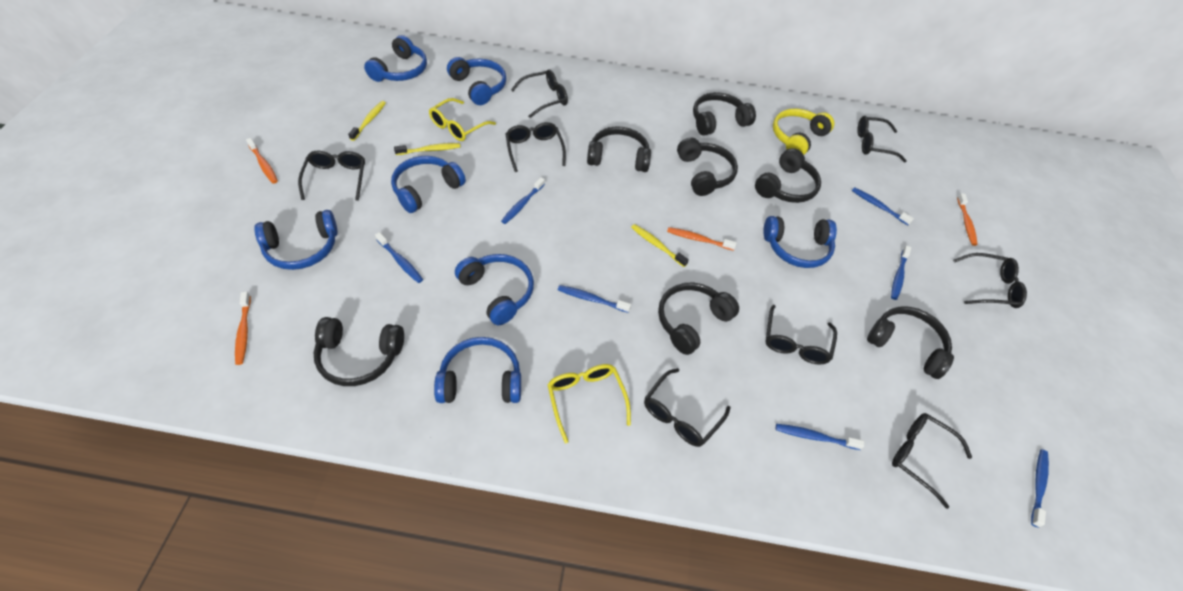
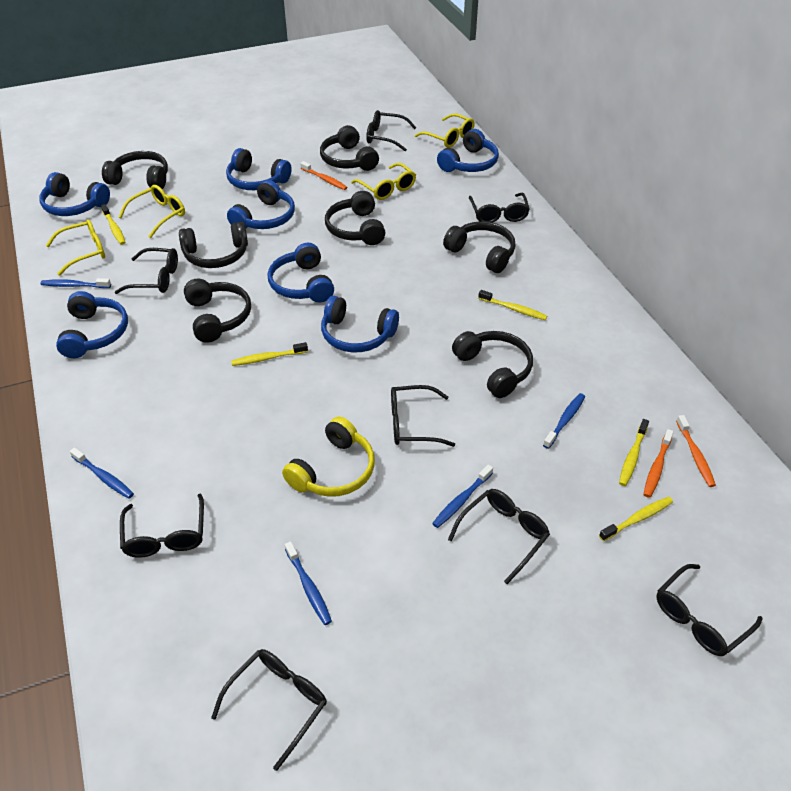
blue toothbrush: 7 -> 5
orange toothbrush: 4 -> 3
yellow glasses: 2 -> 4
yellow toothbrush: 3 -> 5

